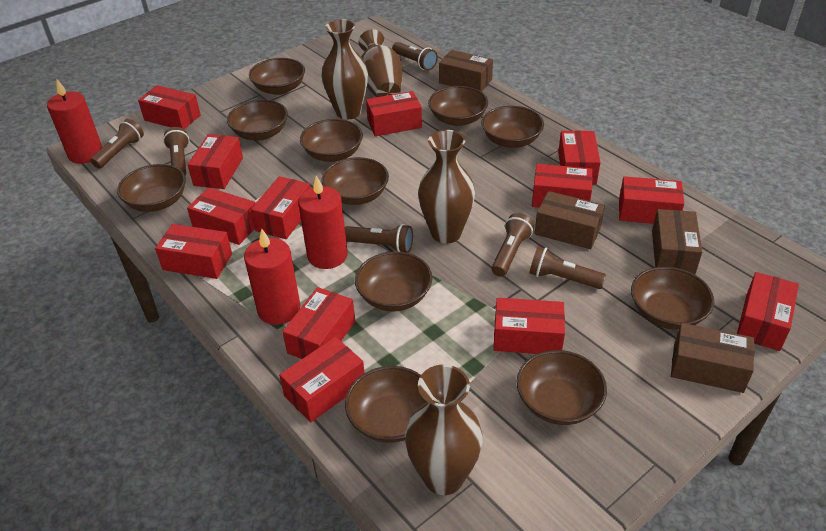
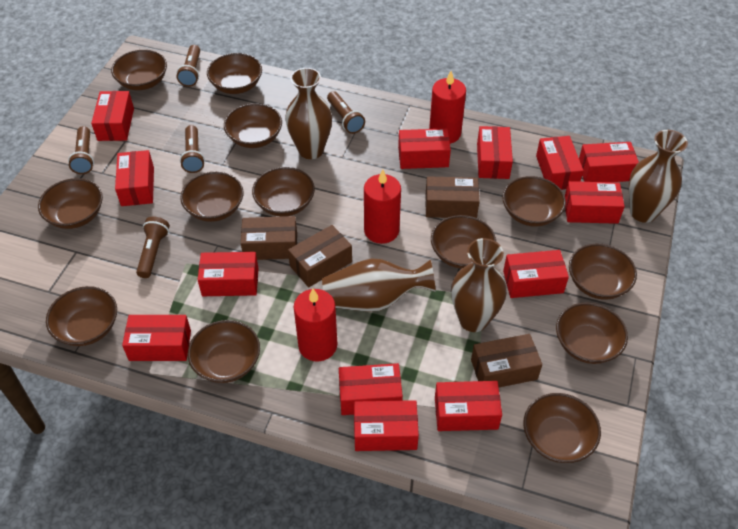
brown bowl: 11 -> 13
brown flashlight: 6 -> 5

